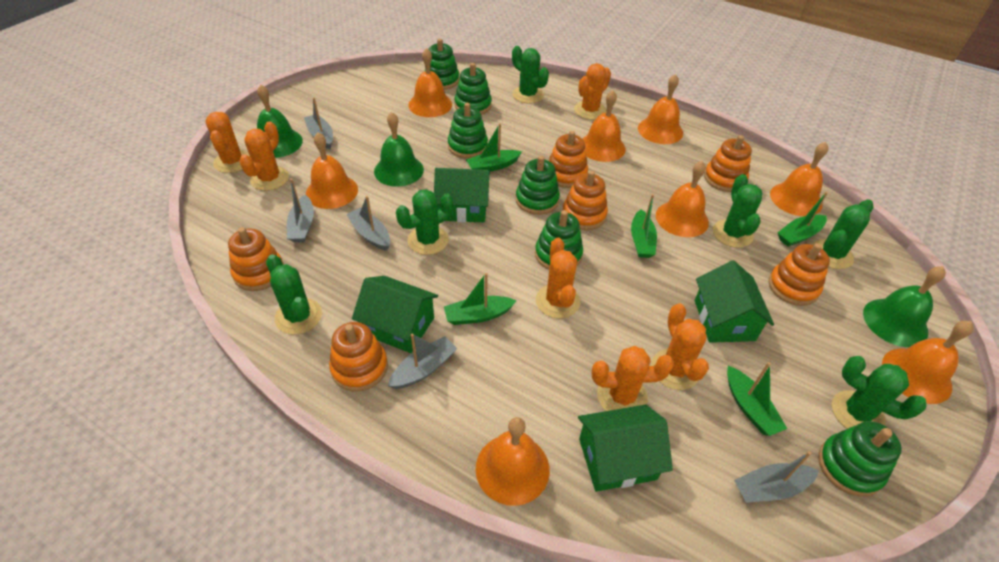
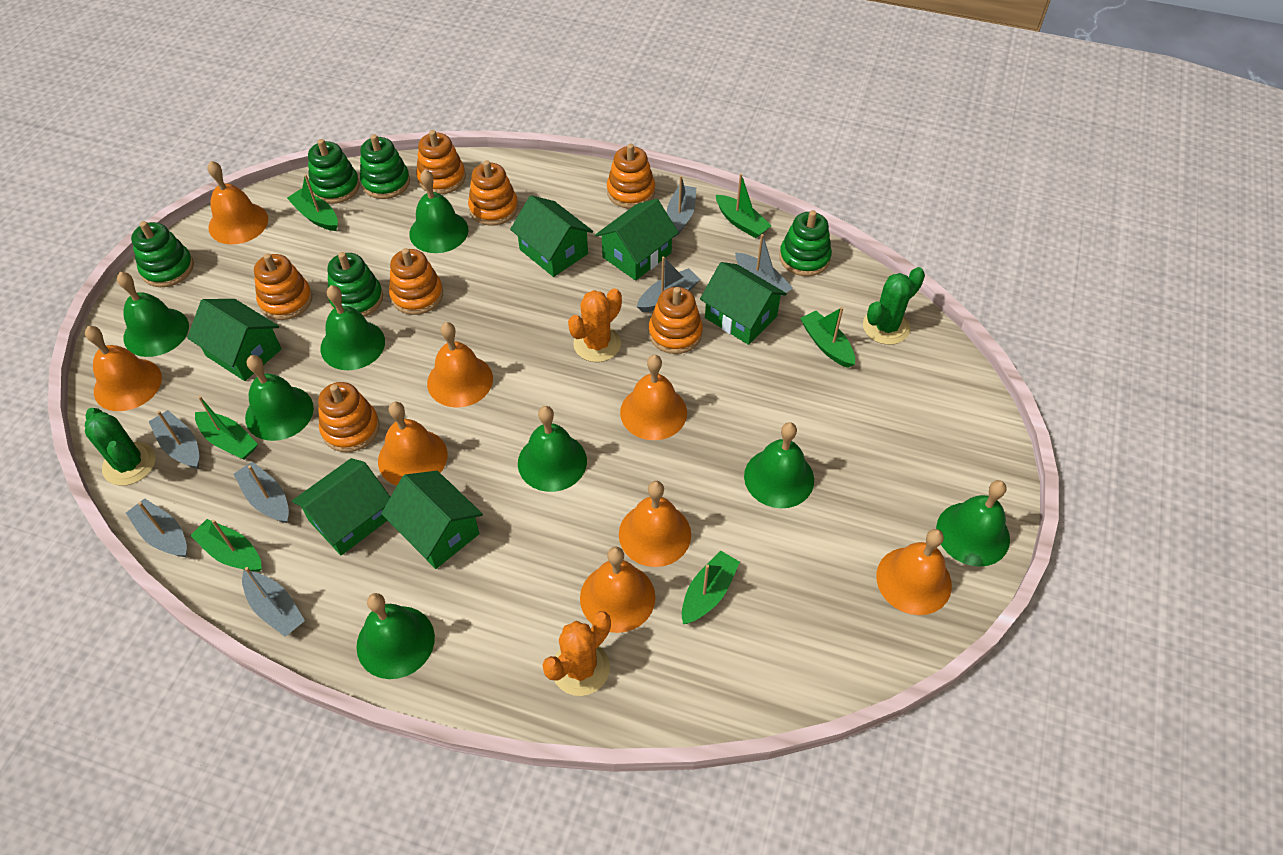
green bell: 3 -> 8
green boat: 5 -> 6
green cactus: 6 -> 2
green house: 4 -> 6
green stacking toy: 6 -> 5
grey boat: 5 -> 7
orange cactus: 6 -> 2
orange stacking toy: 6 -> 7

